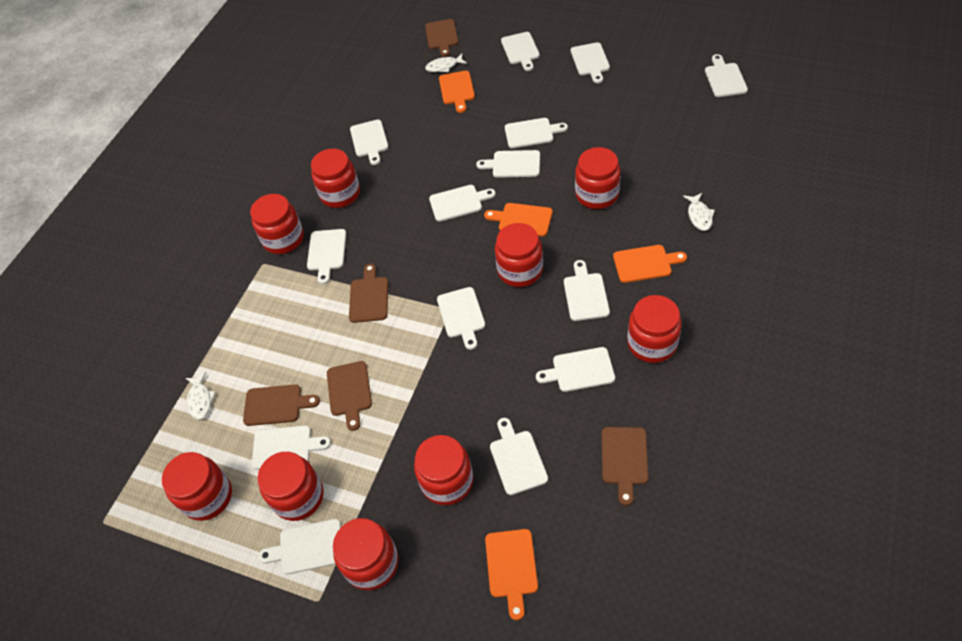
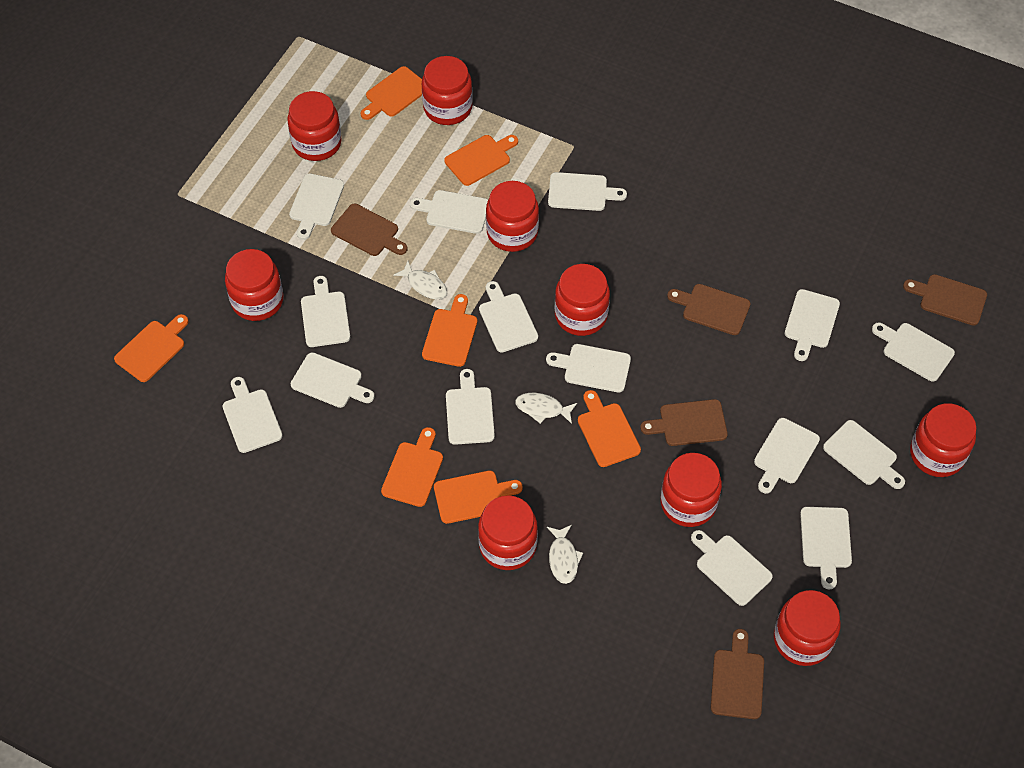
orange cutting board: 4 -> 7
white cutting board: 14 -> 15

